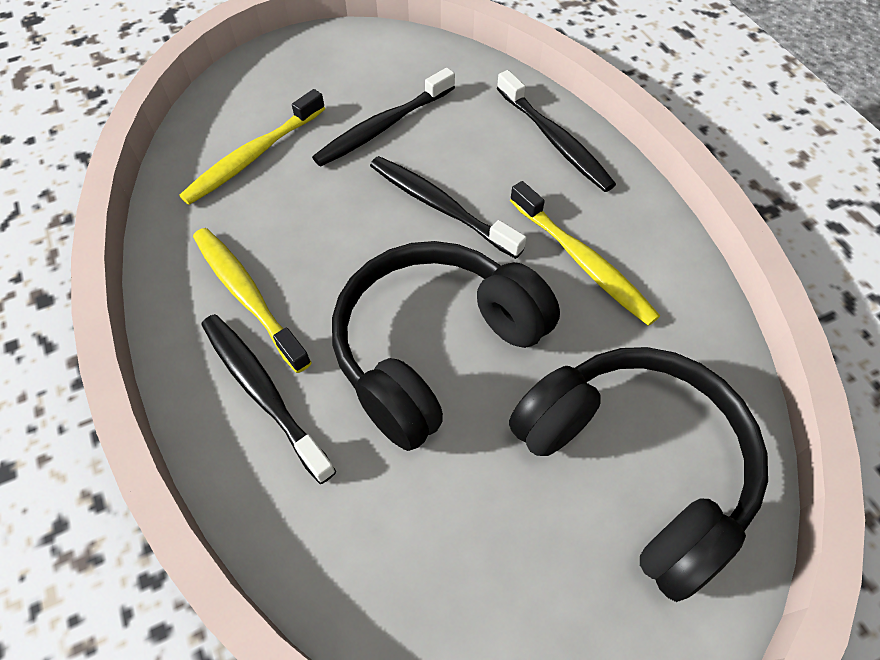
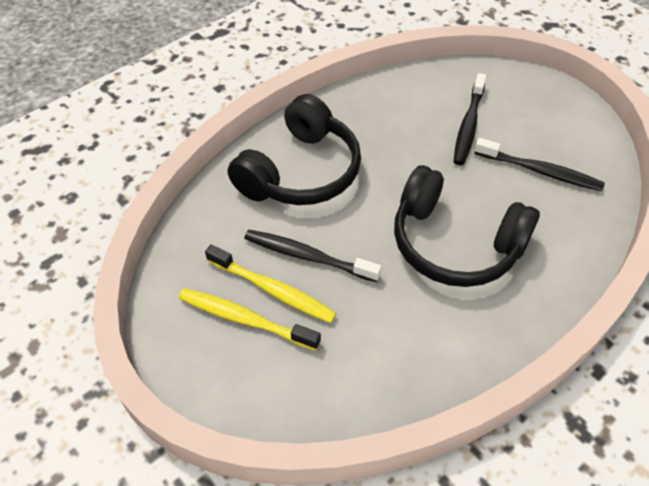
black toothbrush: 4 -> 3
yellow toothbrush: 3 -> 2

